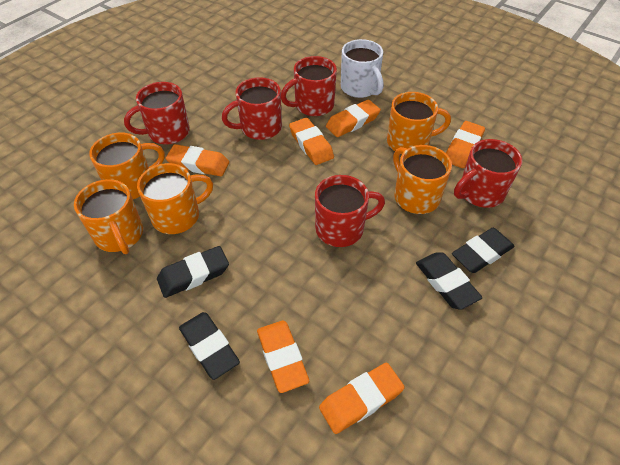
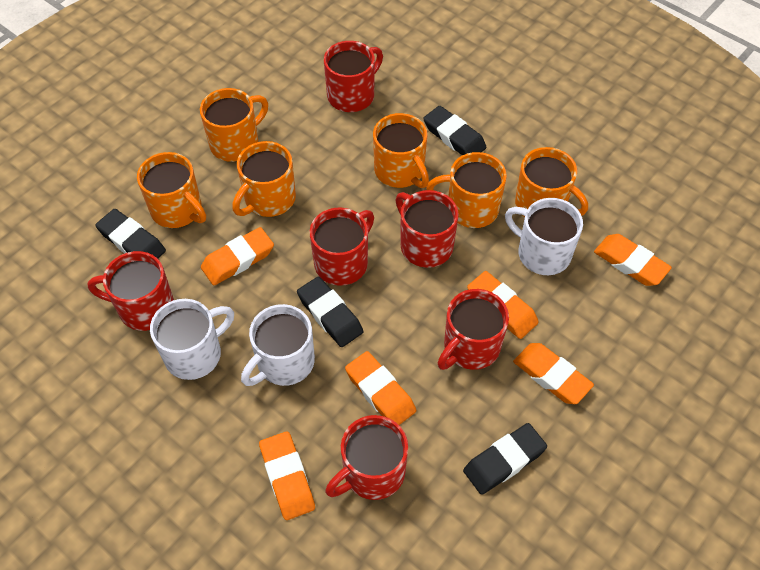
orange mug: 5 -> 6
red mug: 5 -> 6
white mug: 1 -> 3

